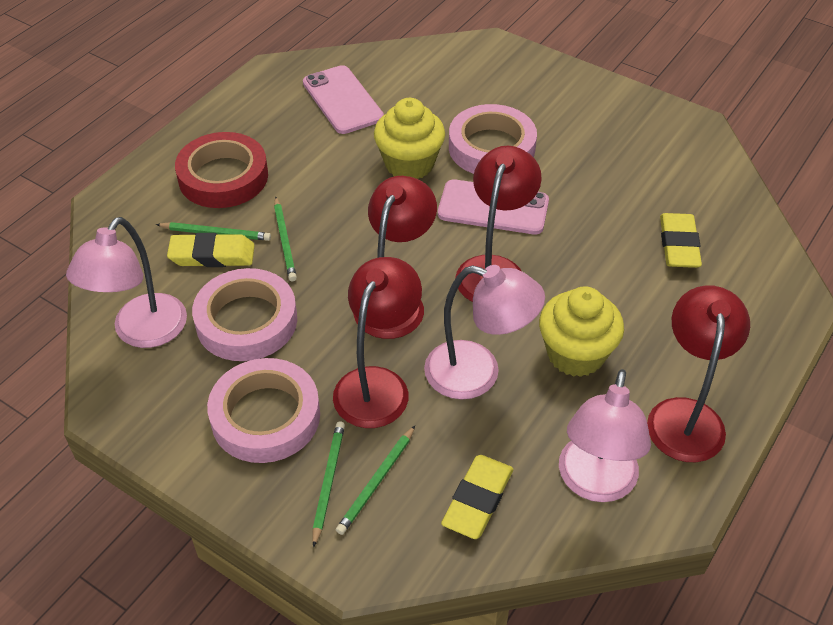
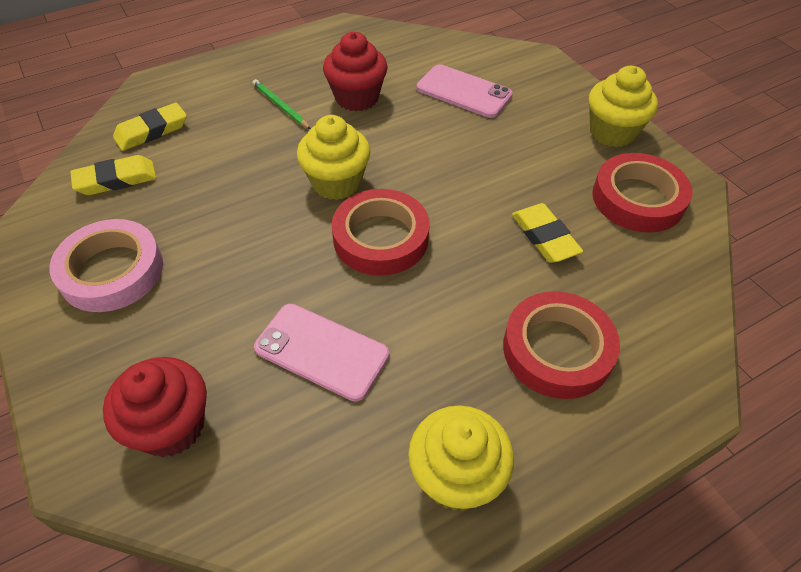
green pencil: 4 -> 1
pink lamp: 3 -> 0
pink tape: 3 -> 1
red cupcake: 0 -> 2
red lamp: 4 -> 0
red tape: 1 -> 3
yellow cupcake: 2 -> 3

